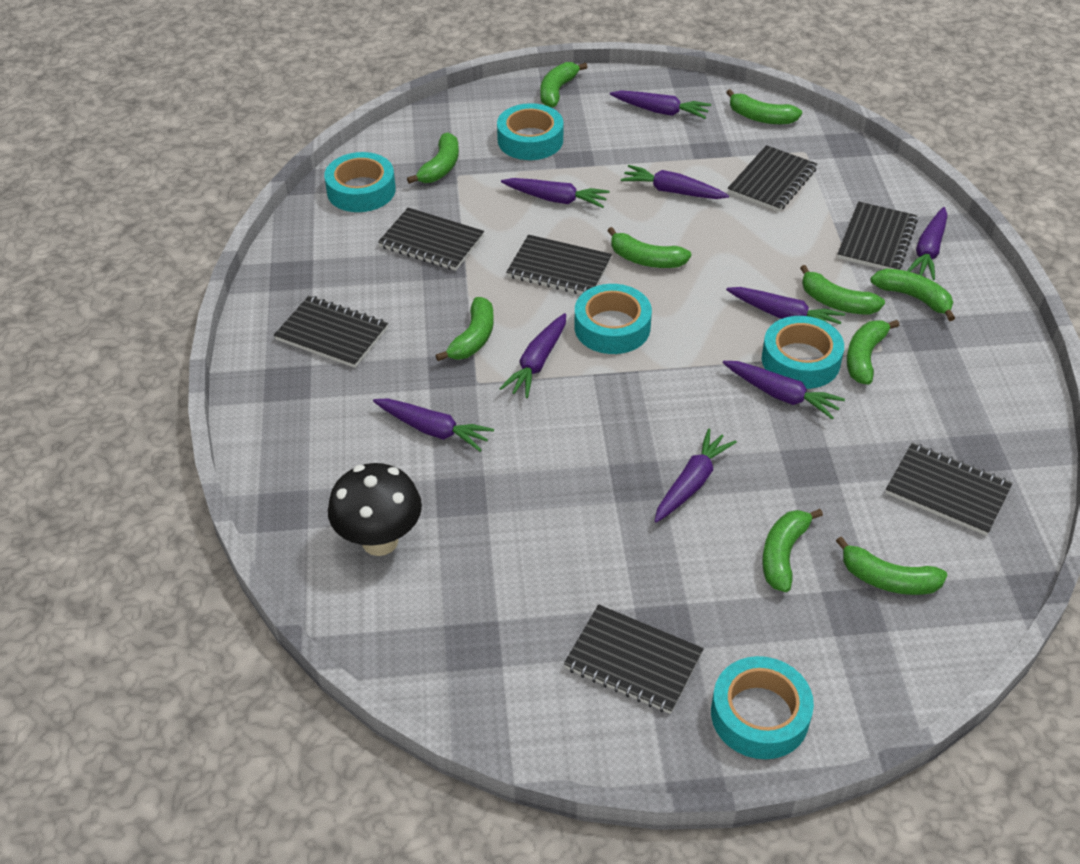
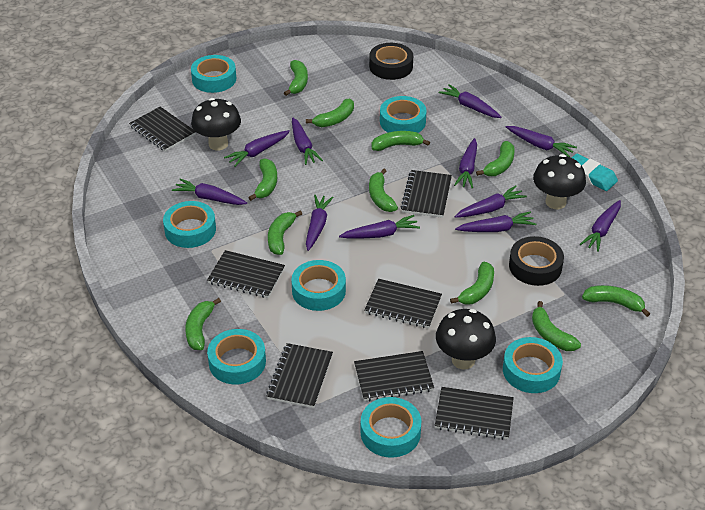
black mushroom: 1 -> 3
black tape: 0 -> 2
green banana: 10 -> 11
purple carrot: 9 -> 11
turquoise eraser: 0 -> 1
turquoise tape: 5 -> 7

